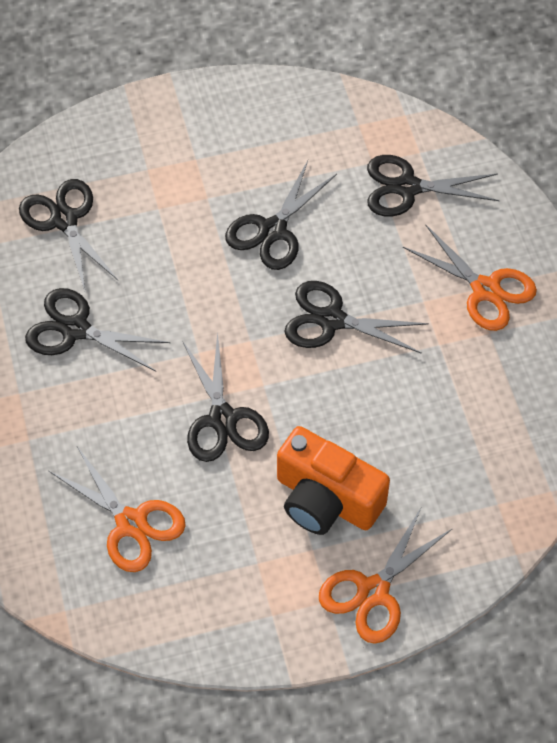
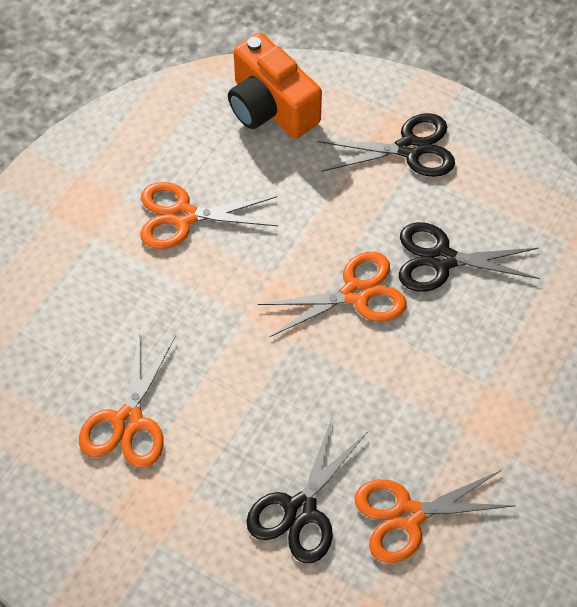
black scissors: 6 -> 3
orange scissors: 3 -> 4

